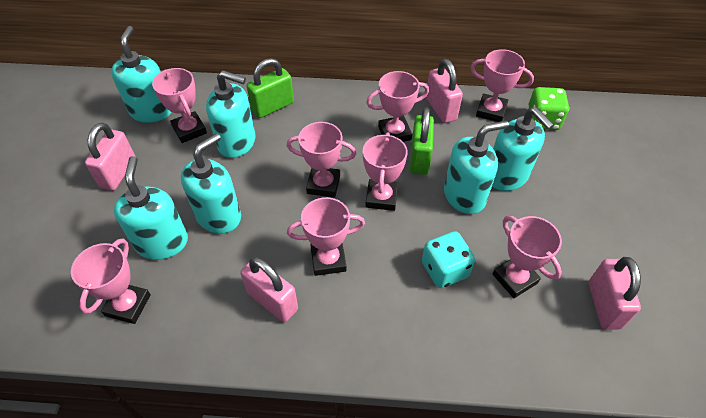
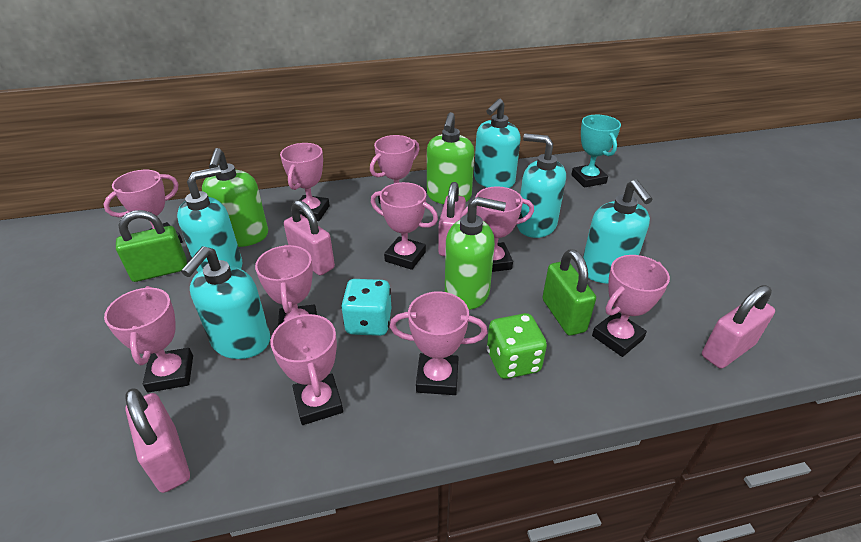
green soap dispenser: 0 -> 3
pink trophy: 8 -> 10
turquoise soap dispenser: 6 -> 5
turquoise trophy: 0 -> 1

